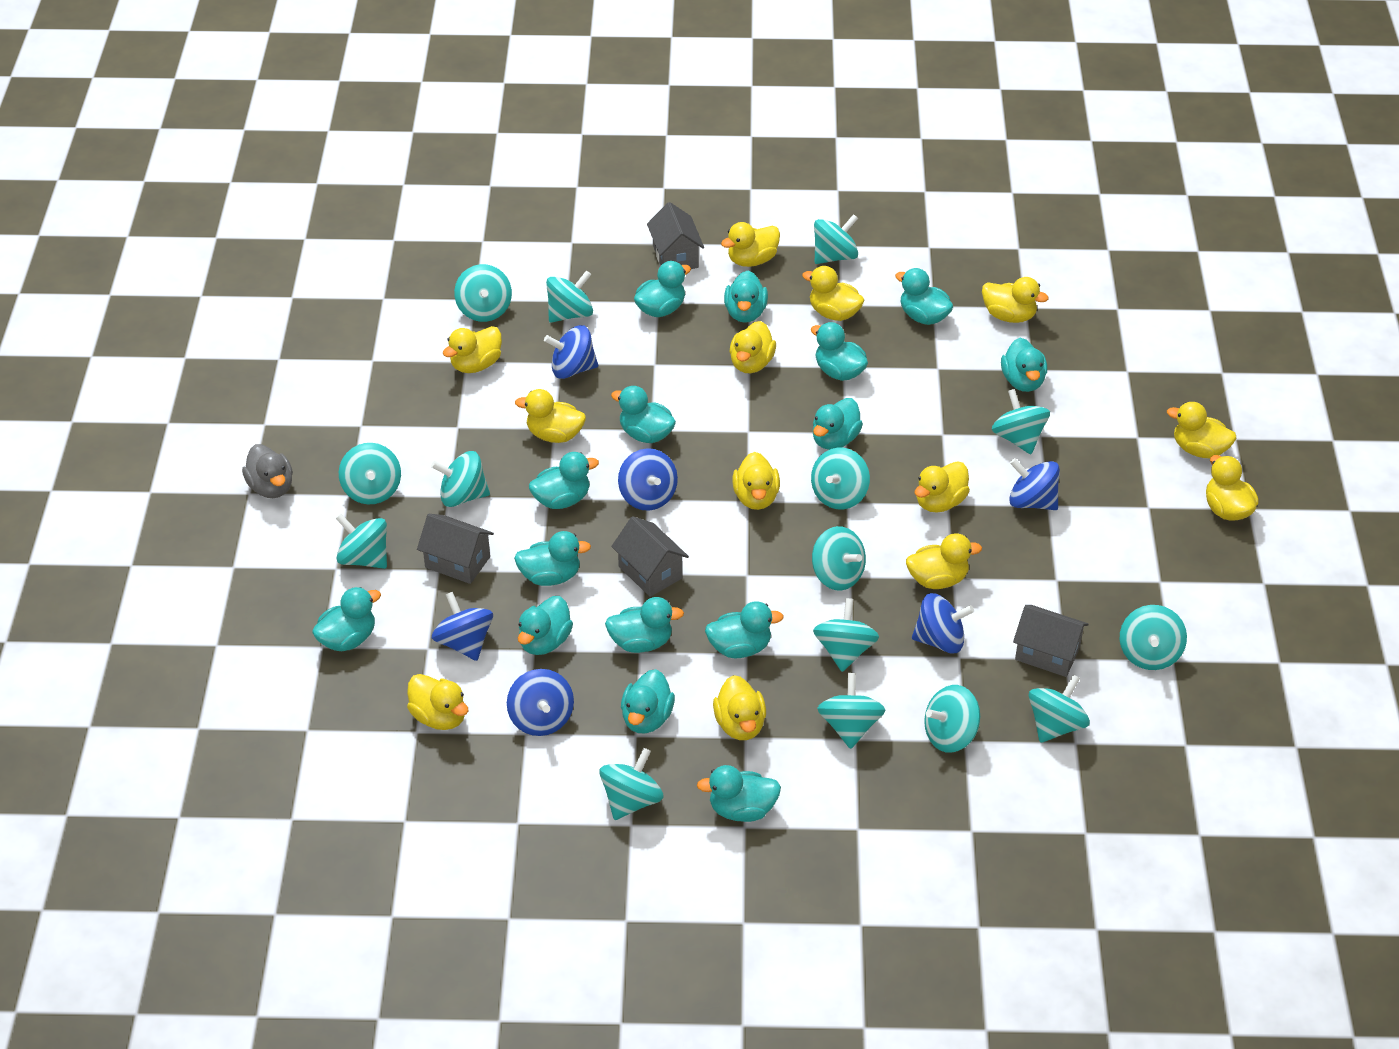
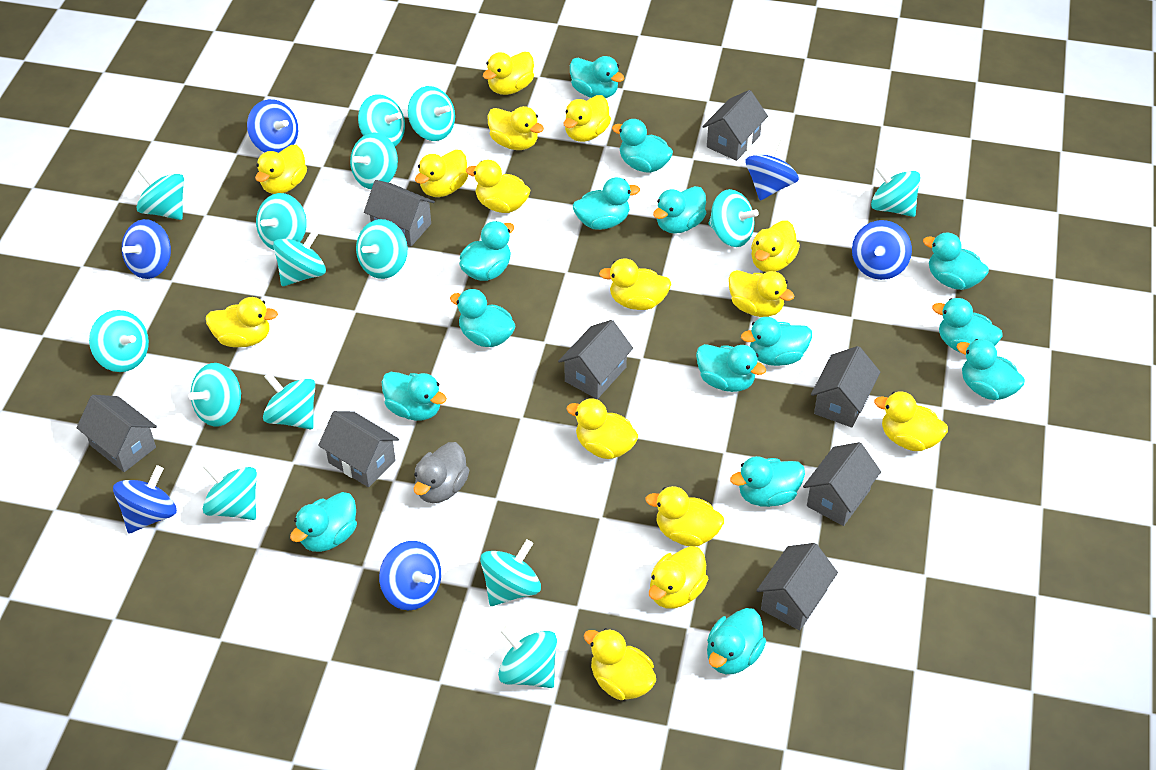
grey house: 4 -> 8
yellow duck: 13 -> 15

